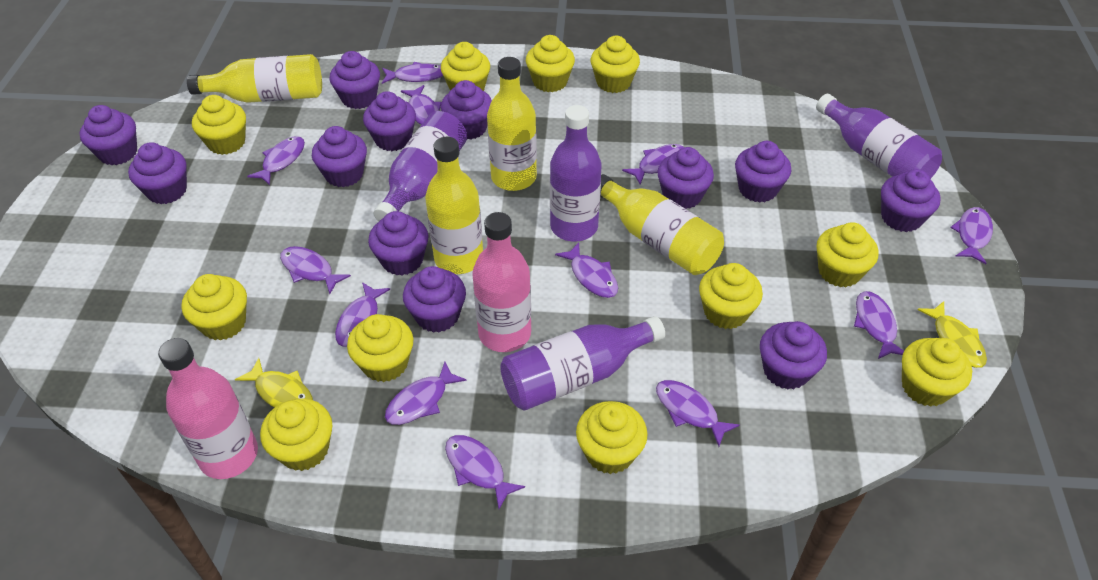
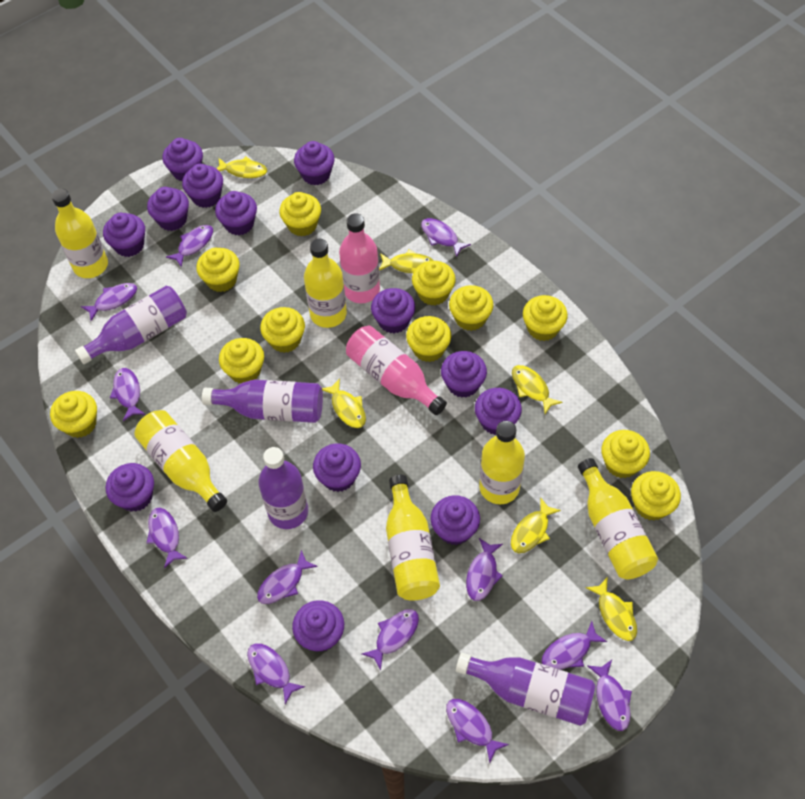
purple cupcake: 12 -> 13
yellow bottle: 4 -> 6
yellow fish: 2 -> 6

